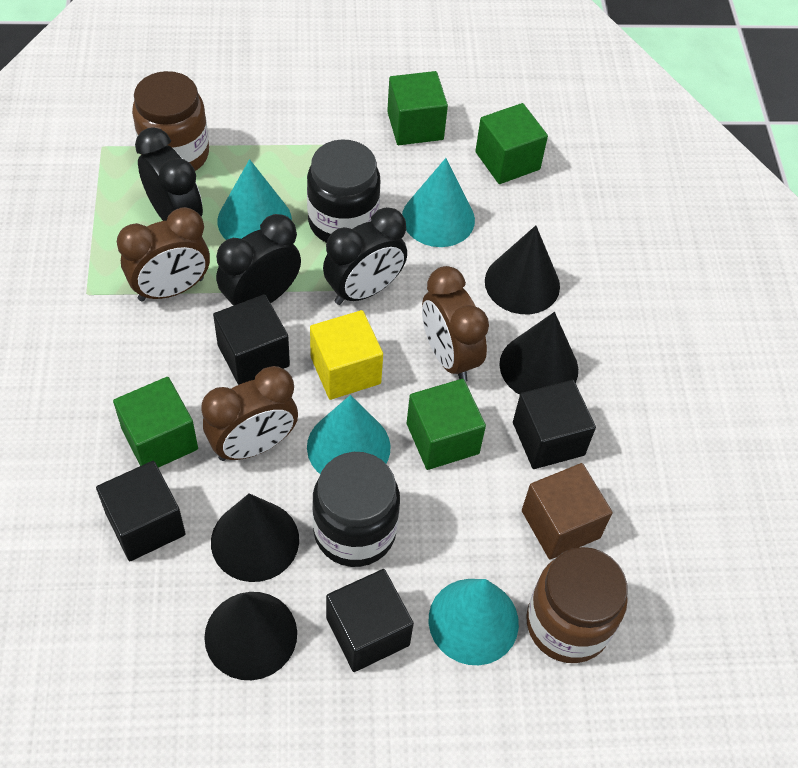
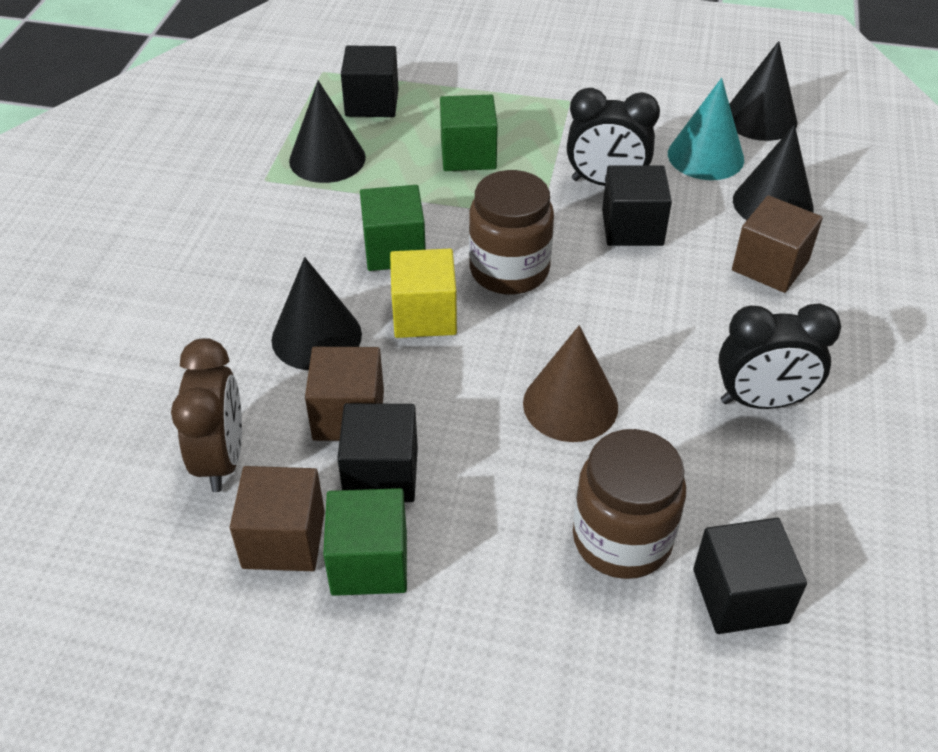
black clock: 3 -> 2
black jar: 2 -> 0
brown clock: 3 -> 1
brown cone: 0 -> 1
brown cube: 1 -> 3
green cube: 4 -> 3
turquoise cone: 4 -> 1

